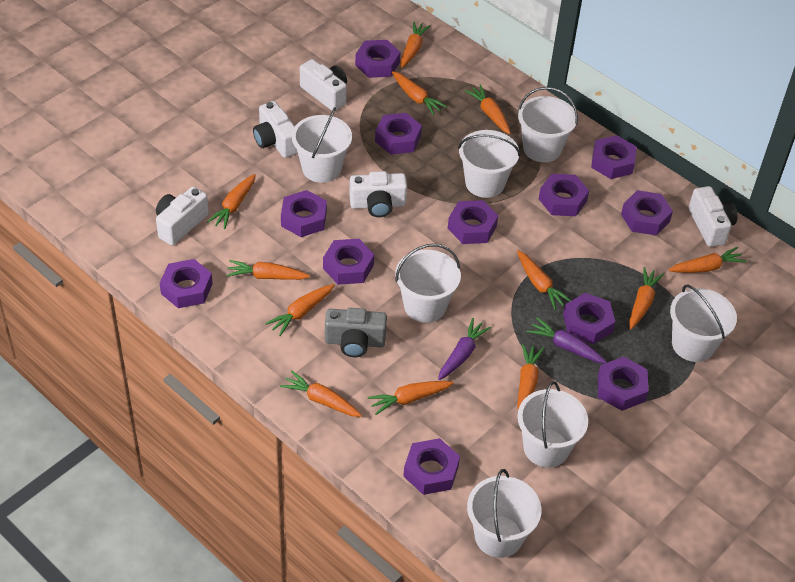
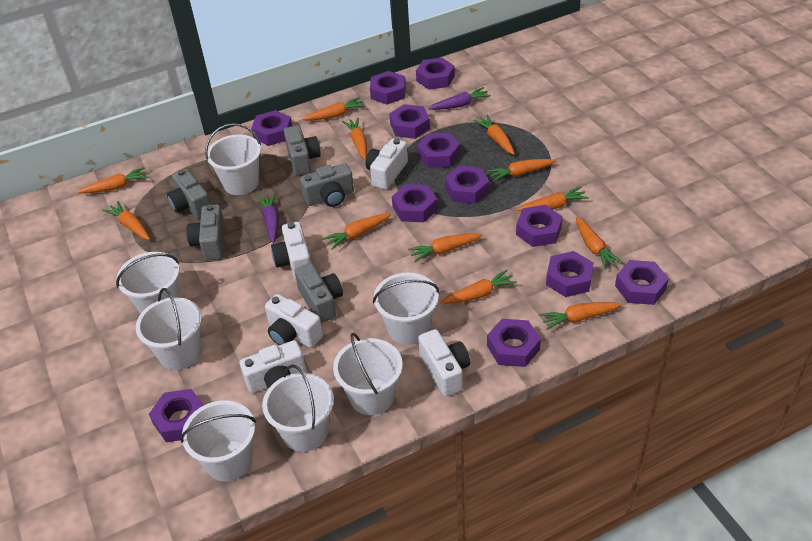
grey camera: 1 -> 5

